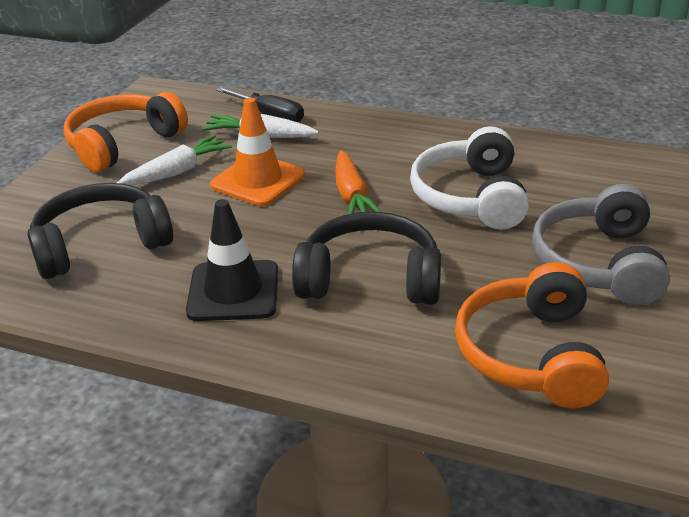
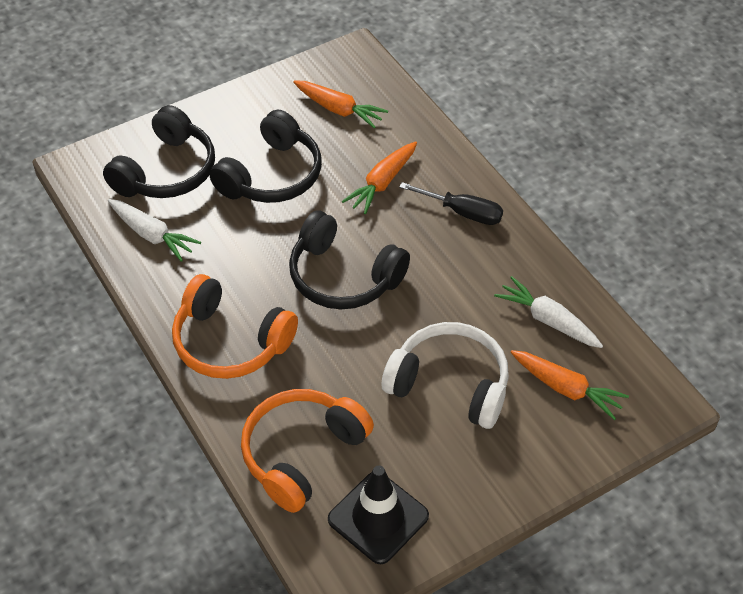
black headphones: 2 -> 3
grey headphones: 1 -> 0
orange carrot: 1 -> 3
orange traffic cone: 1 -> 0

